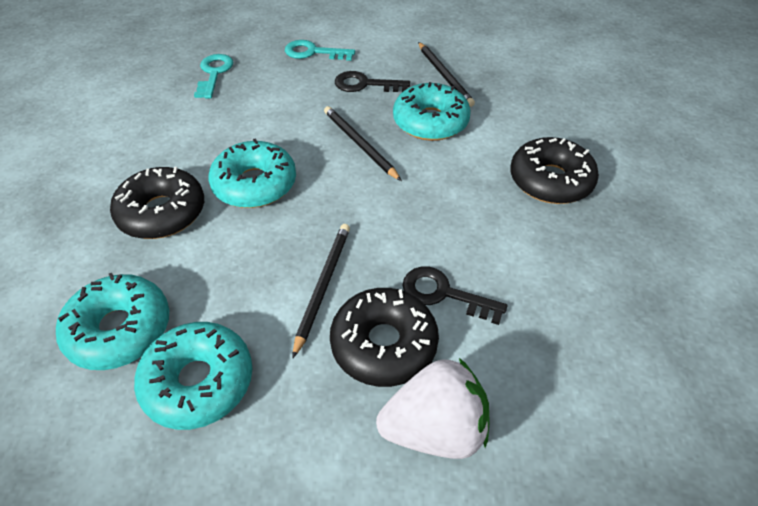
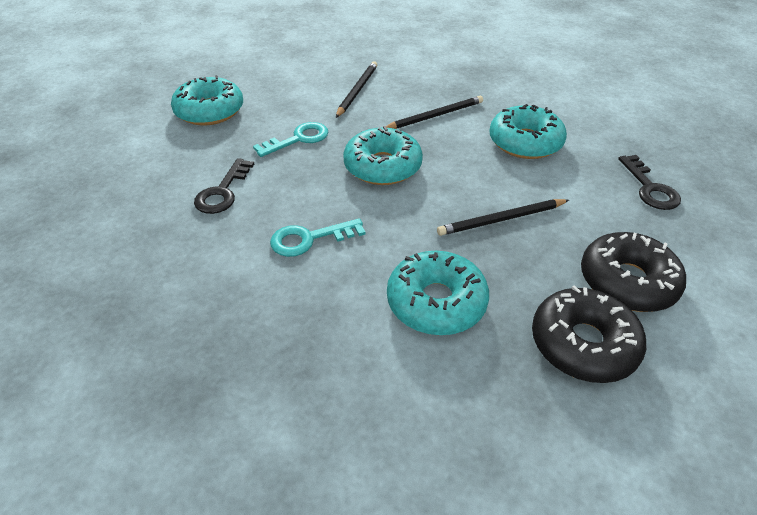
black donut: 3 -> 2
white strawberry: 1 -> 0

